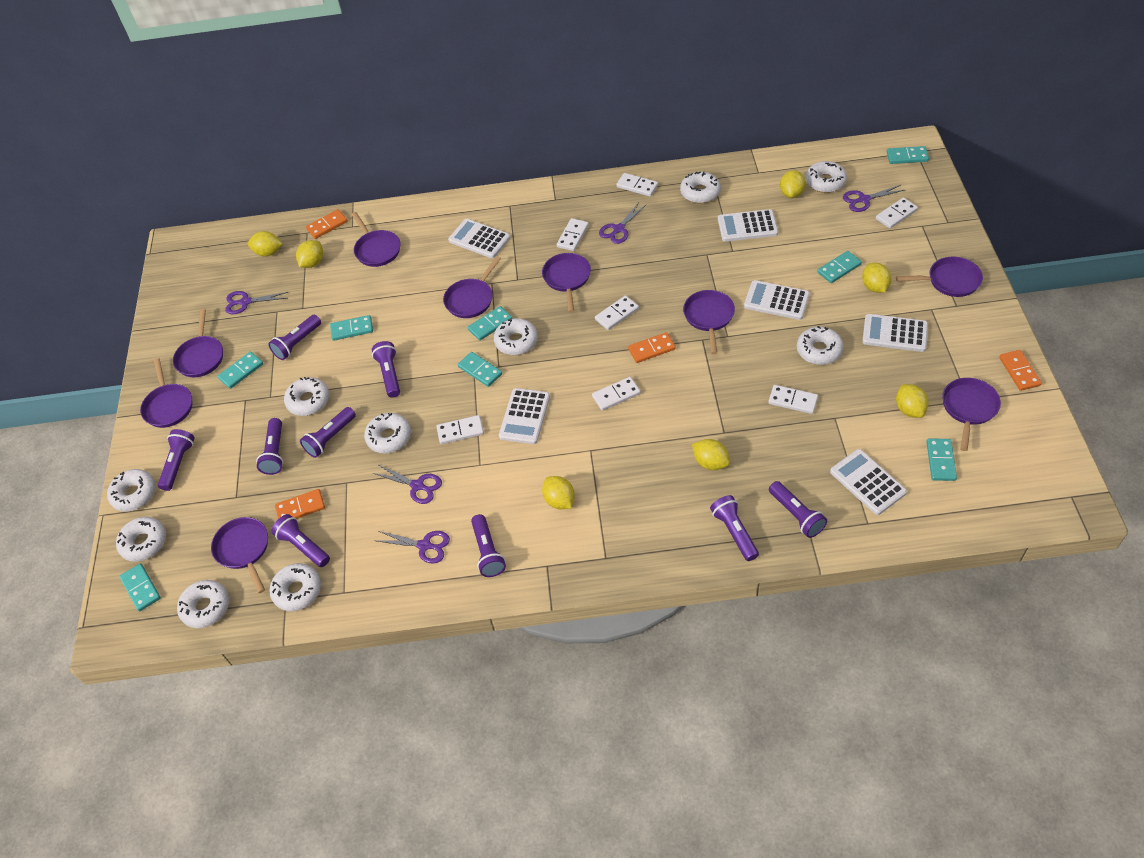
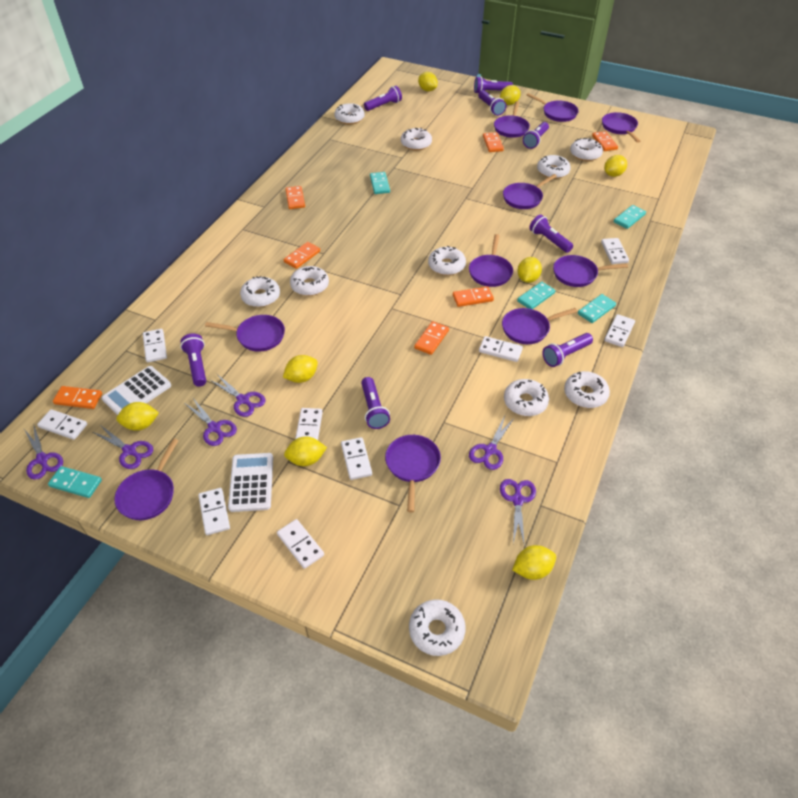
orange domino: 4 -> 7
purple flashlight: 9 -> 8
purple pan: 9 -> 10
purple scissors: 5 -> 6
turquoise domino: 8 -> 5
white calculator: 6 -> 2
white domino: 7 -> 9
yellow lemon: 7 -> 8

